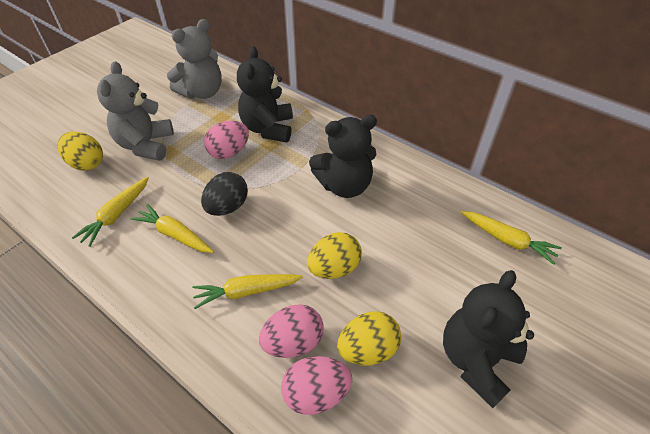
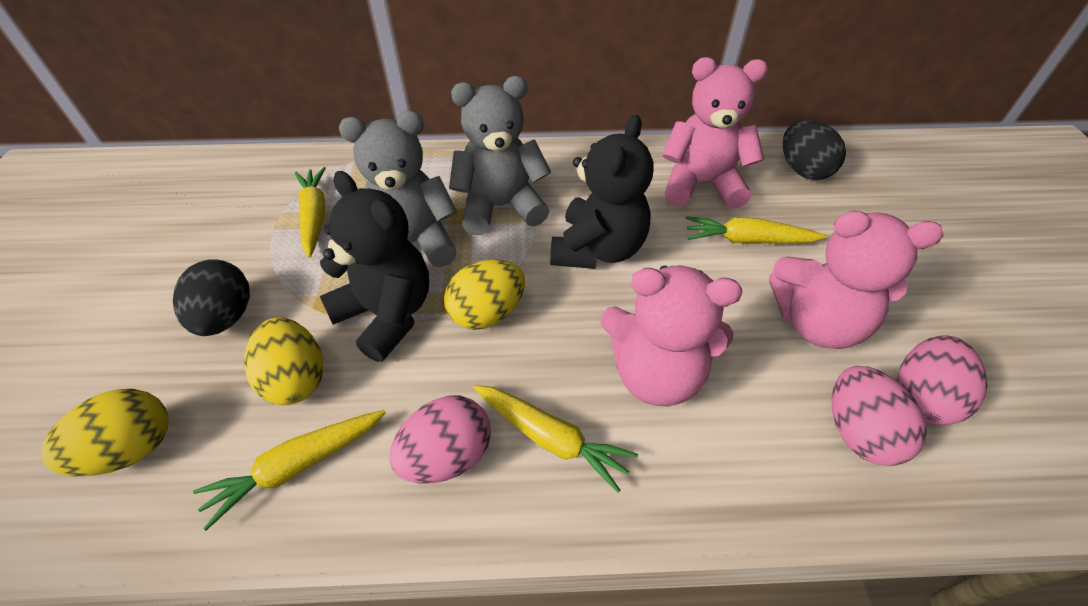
black egg: 1 -> 2
black teddy bear: 3 -> 2
pink teddy bear: 0 -> 3

